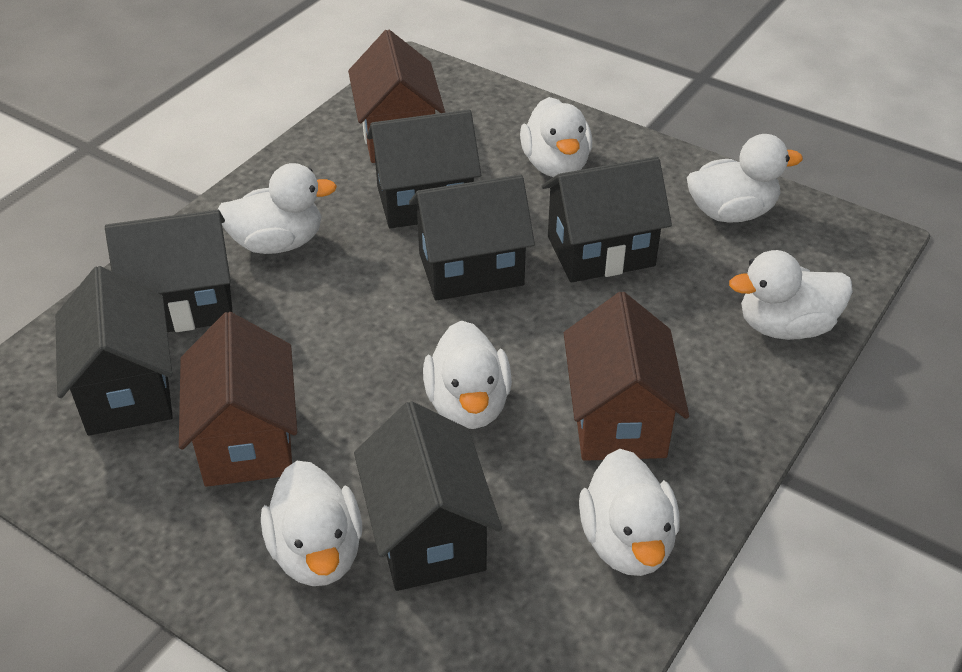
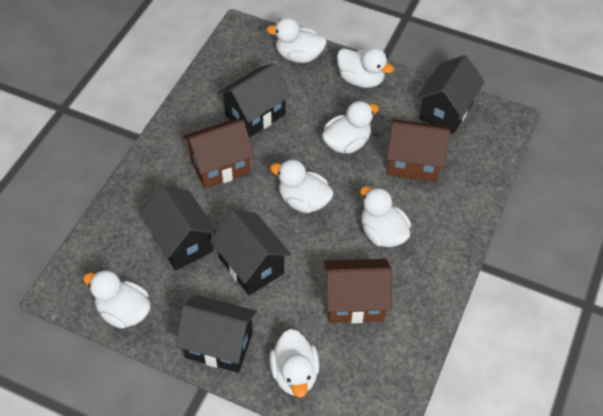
black house: 6 -> 5

